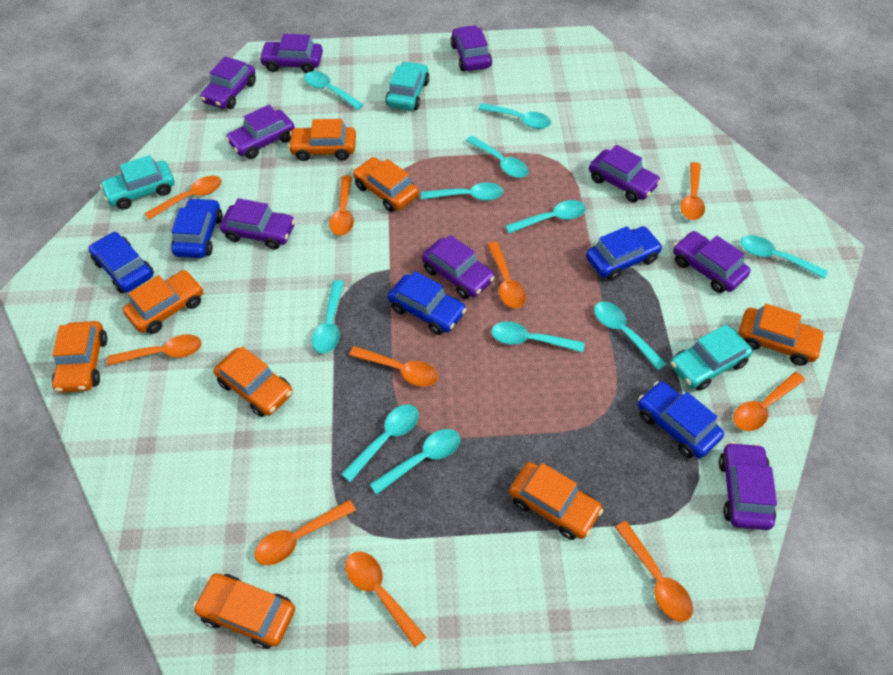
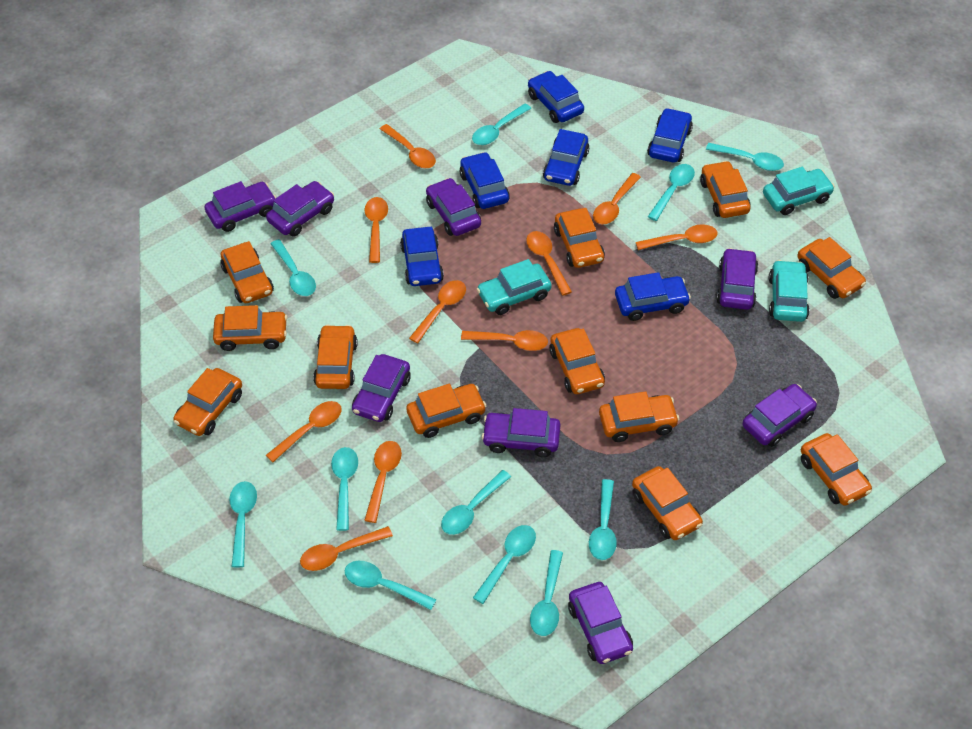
blue car: 5 -> 6
orange car: 8 -> 12
purple car: 9 -> 8

